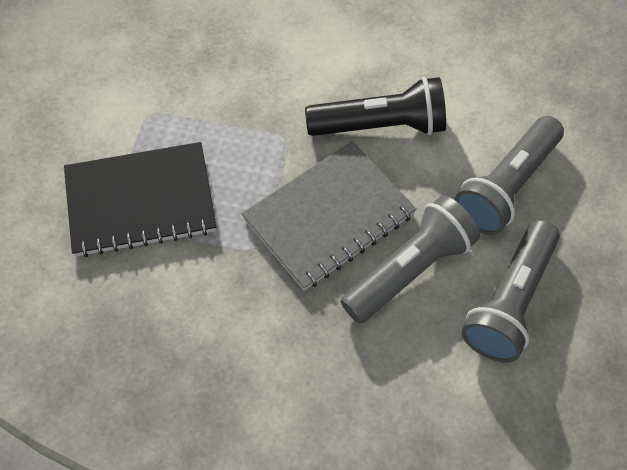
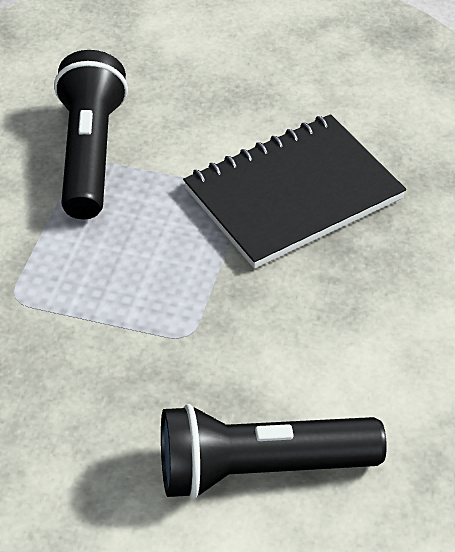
black flashlight: 1 -> 2
grey flashlight: 3 -> 0
grey notebook: 1 -> 0

